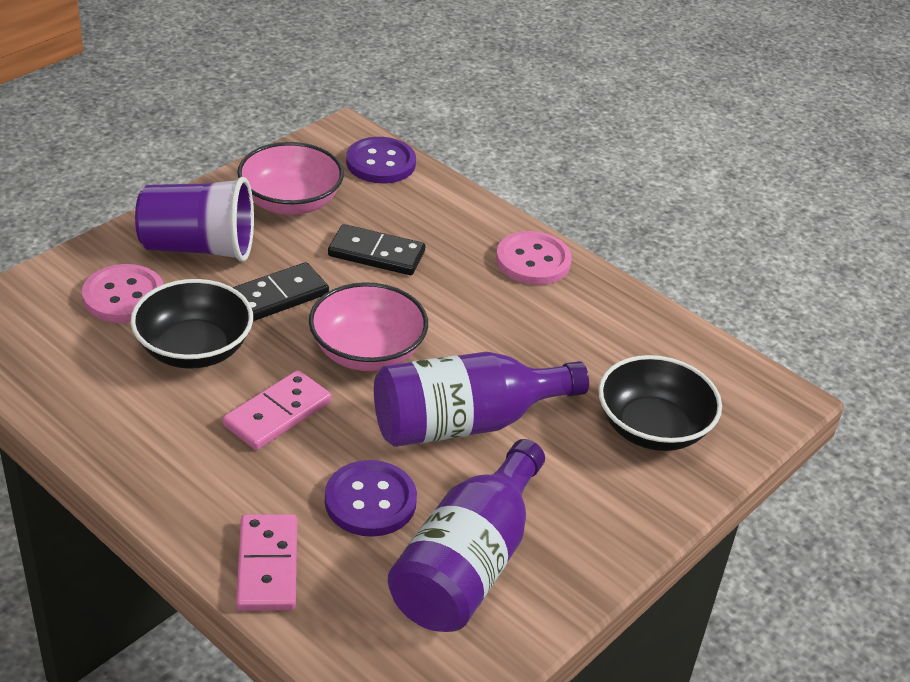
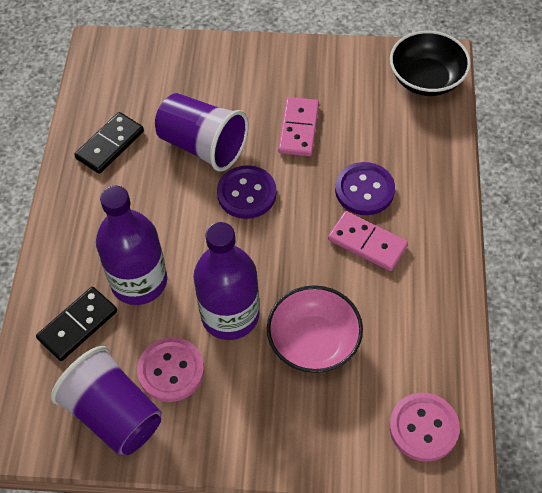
black bowl: 2 -> 1
pink bowl: 2 -> 1
purple cup: 1 -> 2

